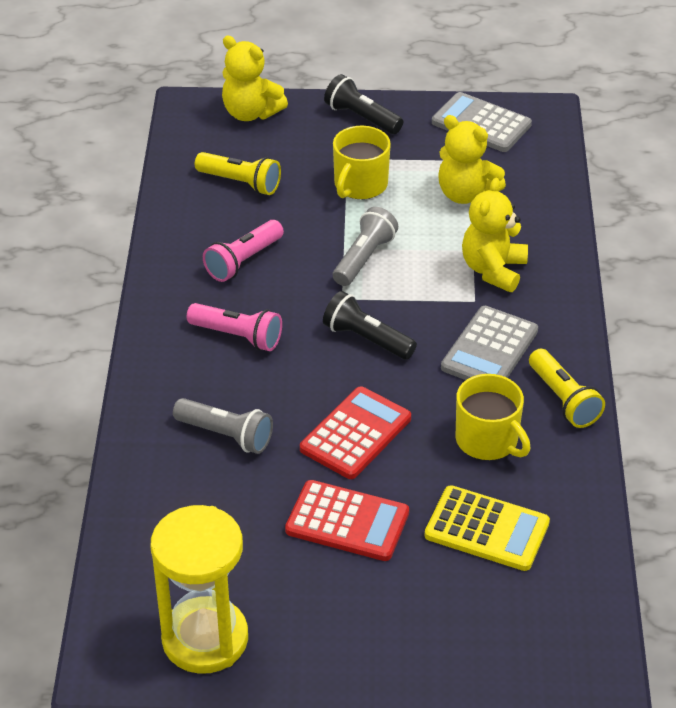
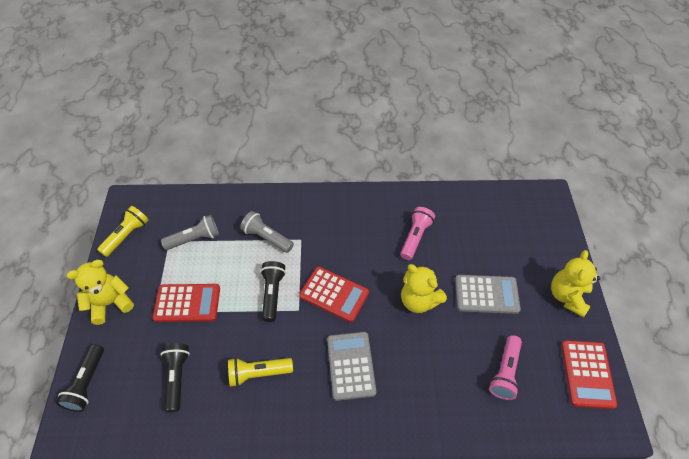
black flashlight: 2 -> 3
red calculator: 2 -> 3
yellow calculator: 1 -> 0
yellow hourglass: 1 -> 0
yellow mug: 2 -> 0

